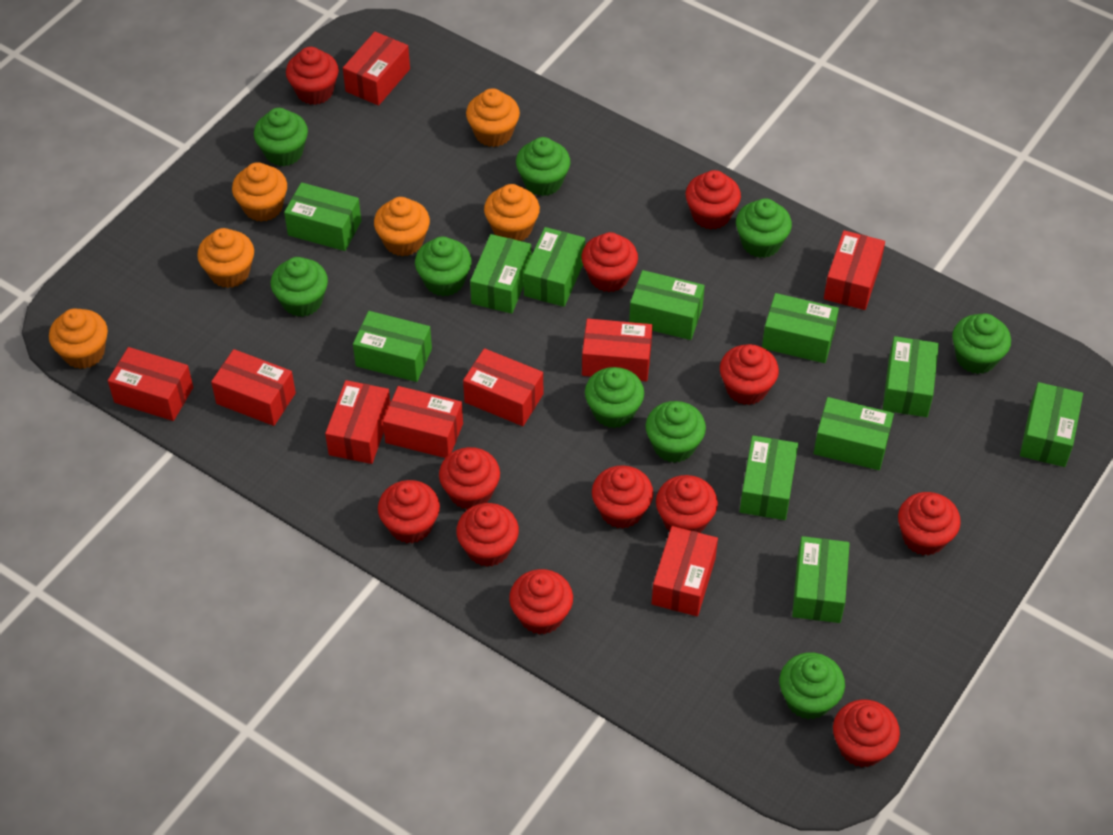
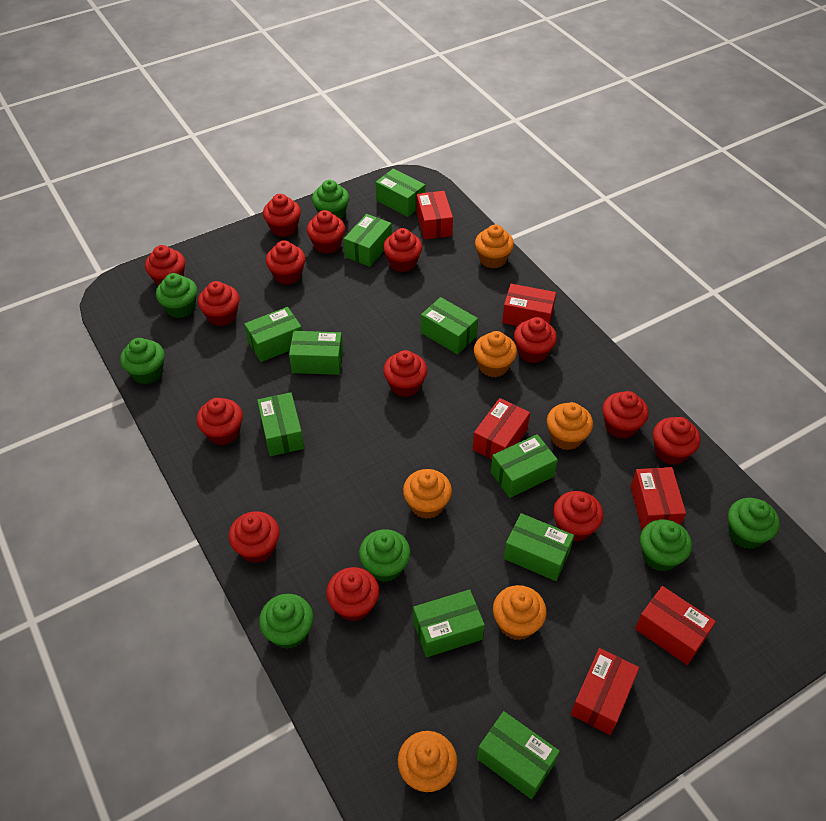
green box: 11 -> 10
green cupcake: 9 -> 7
red box: 9 -> 6
red cupcake: 12 -> 14

